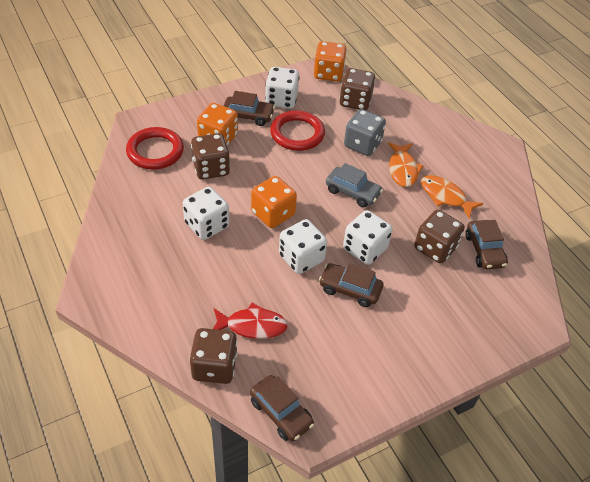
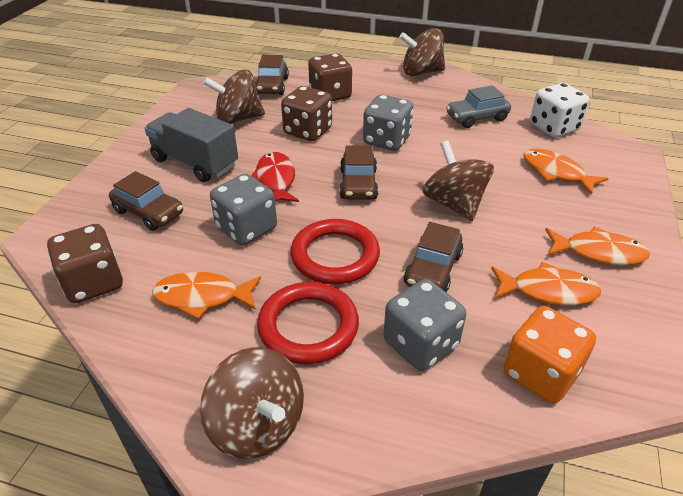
brown dice: 4 -> 3
brown spinning top: 0 -> 4
grey dice: 1 -> 3
grey truck: 0 -> 1
orange dice: 3 -> 1
orange fish: 2 -> 4
white dice: 4 -> 1

